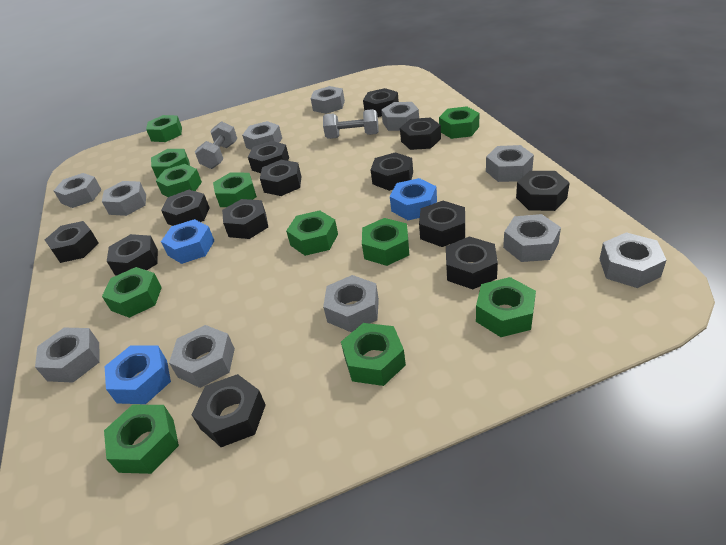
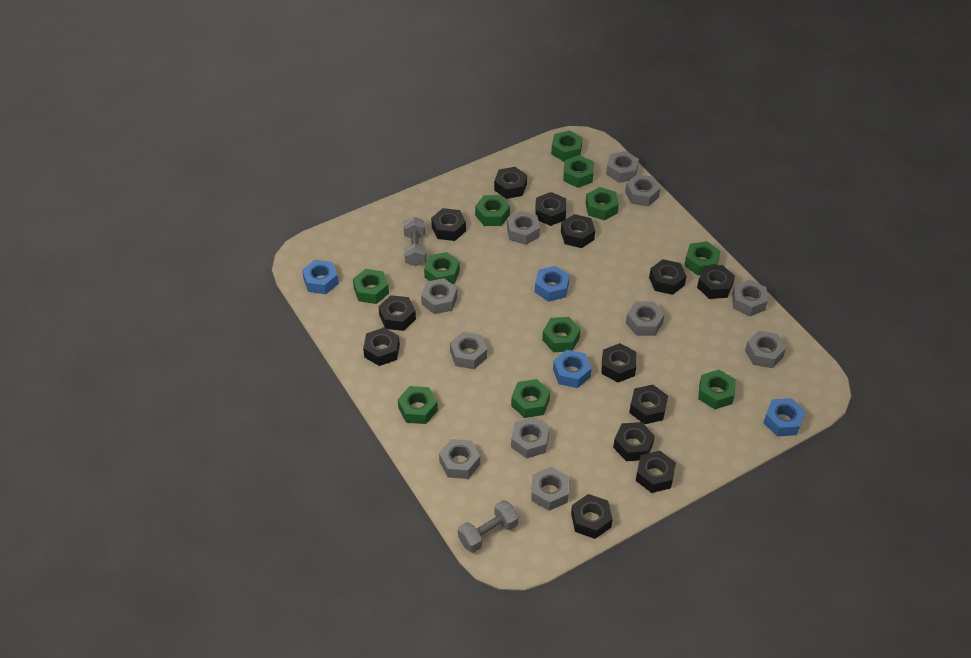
blue nut: 3 -> 4

